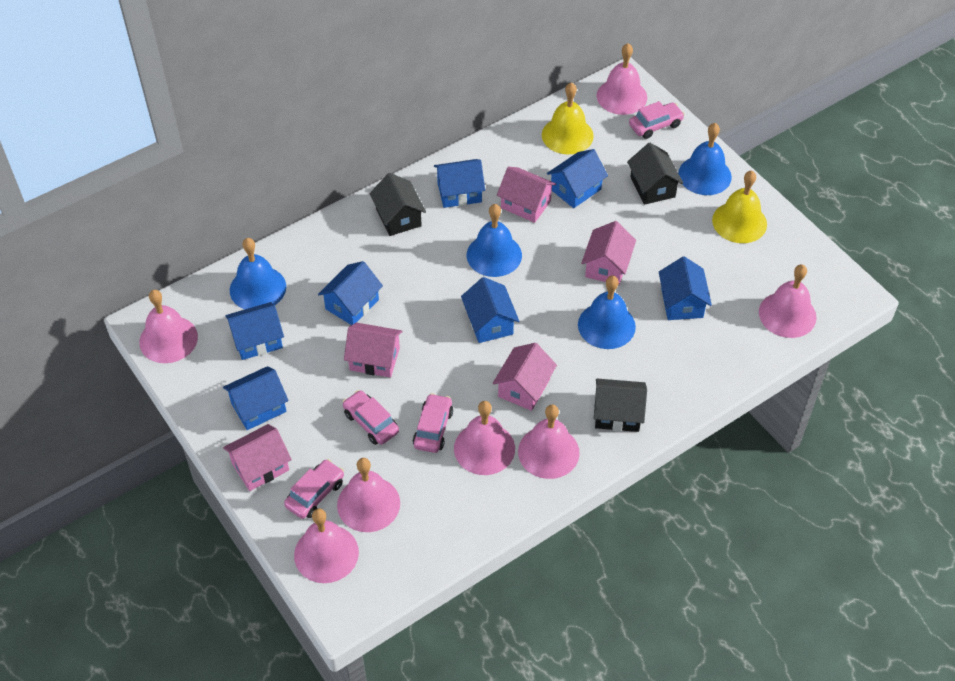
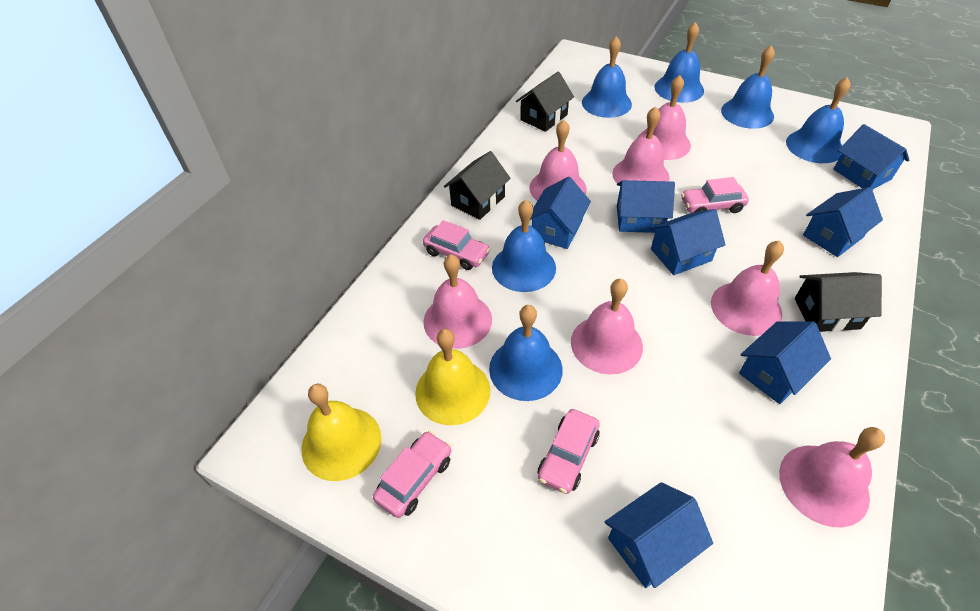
blue bell: 4 -> 6
pink house: 5 -> 0

